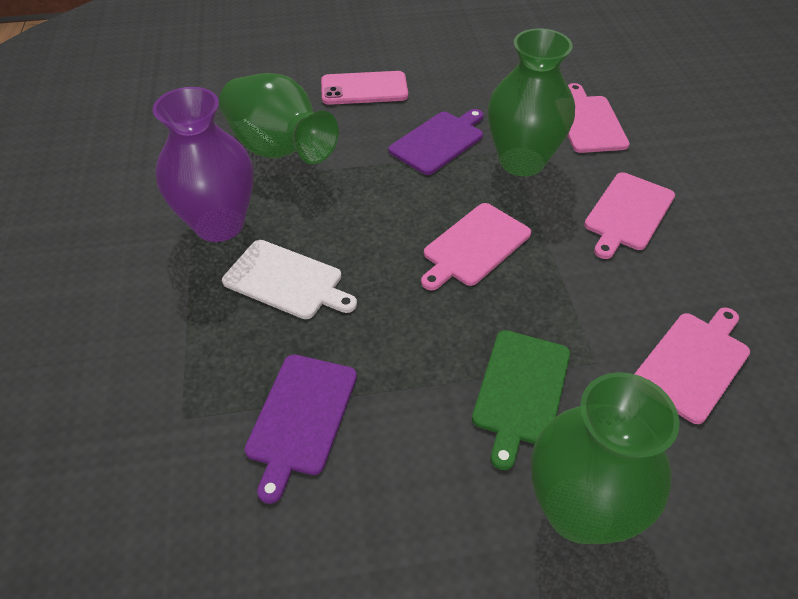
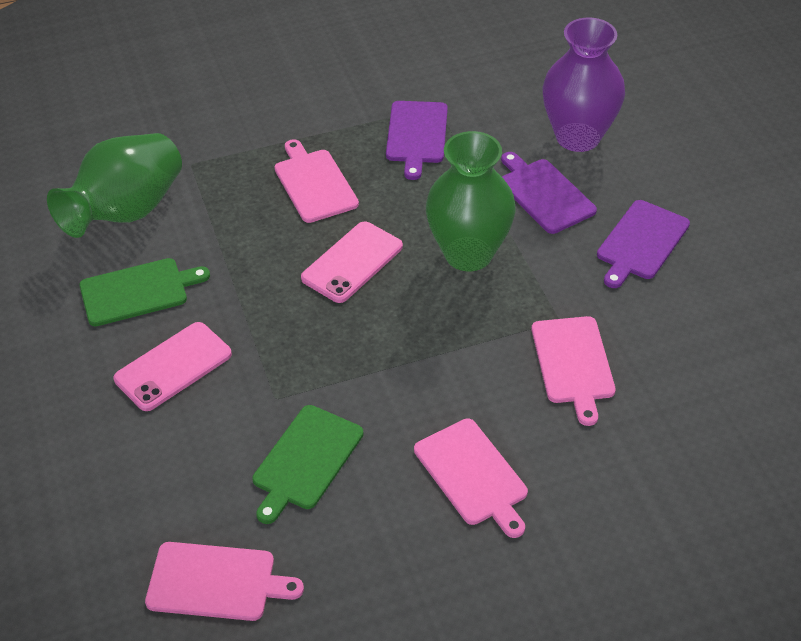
green cutting board: 1 -> 2
green vase: 3 -> 2
pink phone: 1 -> 2
purple cutting board: 2 -> 3
white cutting board: 1 -> 0

